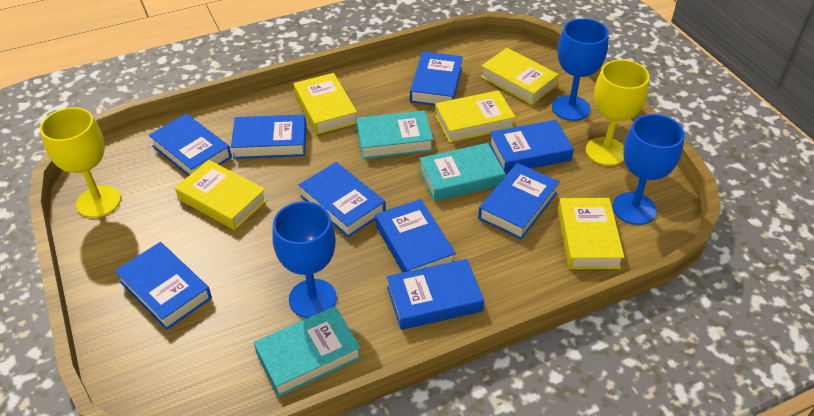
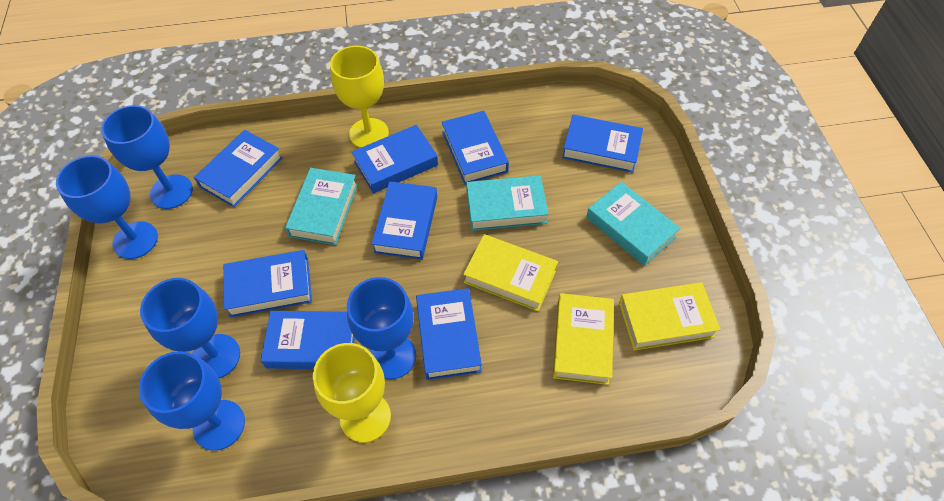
blue book: 9 -> 8
blue goblet: 3 -> 5
yellow book: 5 -> 3

